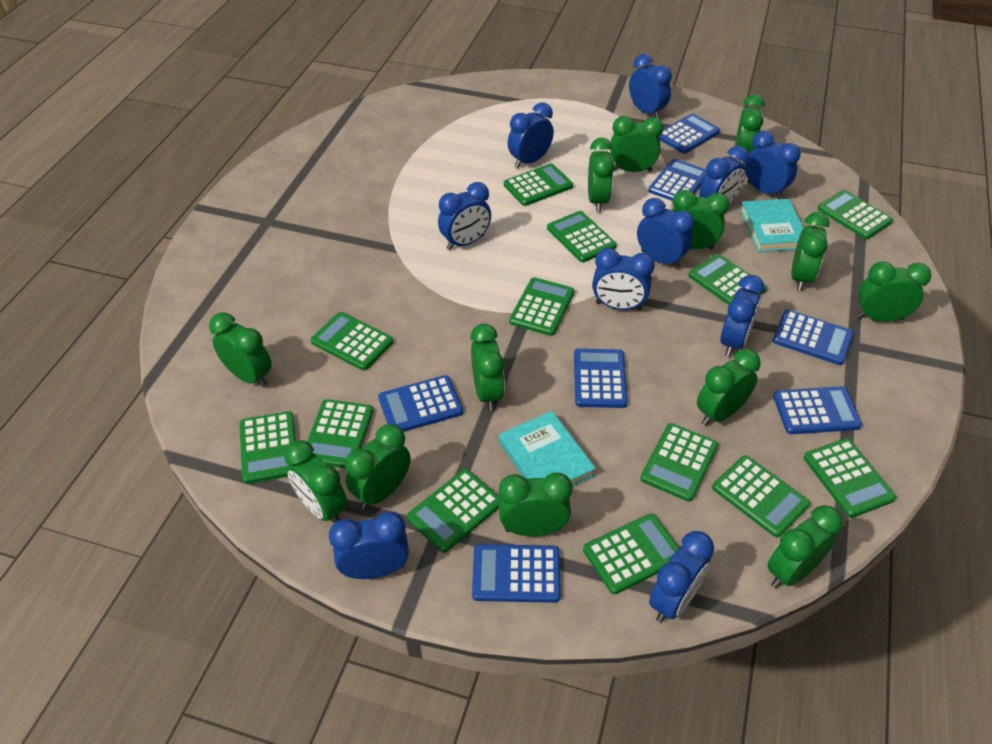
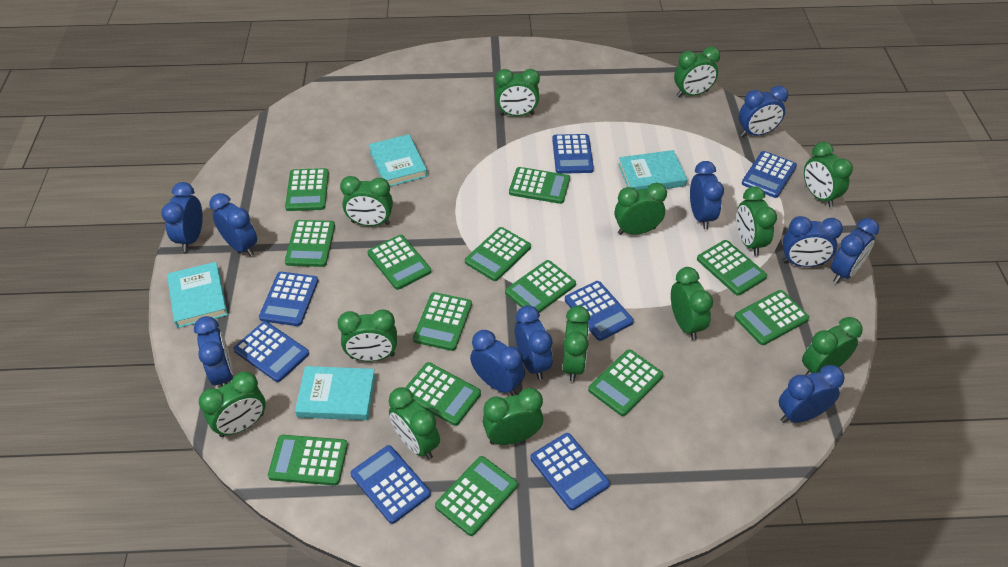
turquoise book: 2 -> 4

